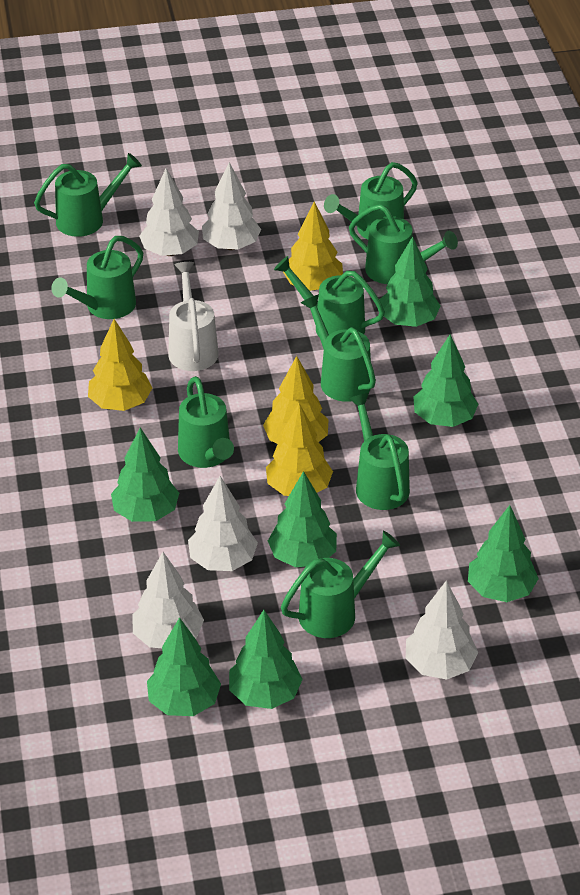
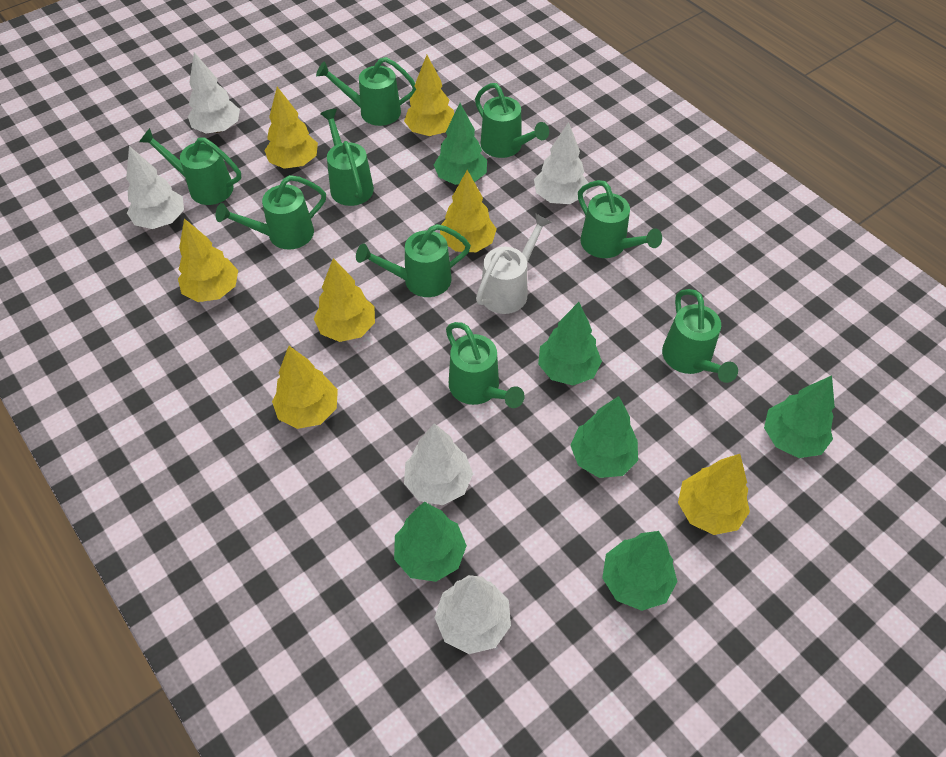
green tree: 7 -> 6
yellow tree: 4 -> 7

